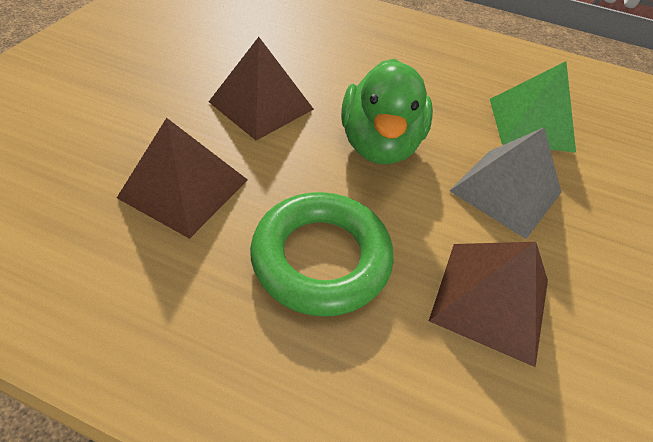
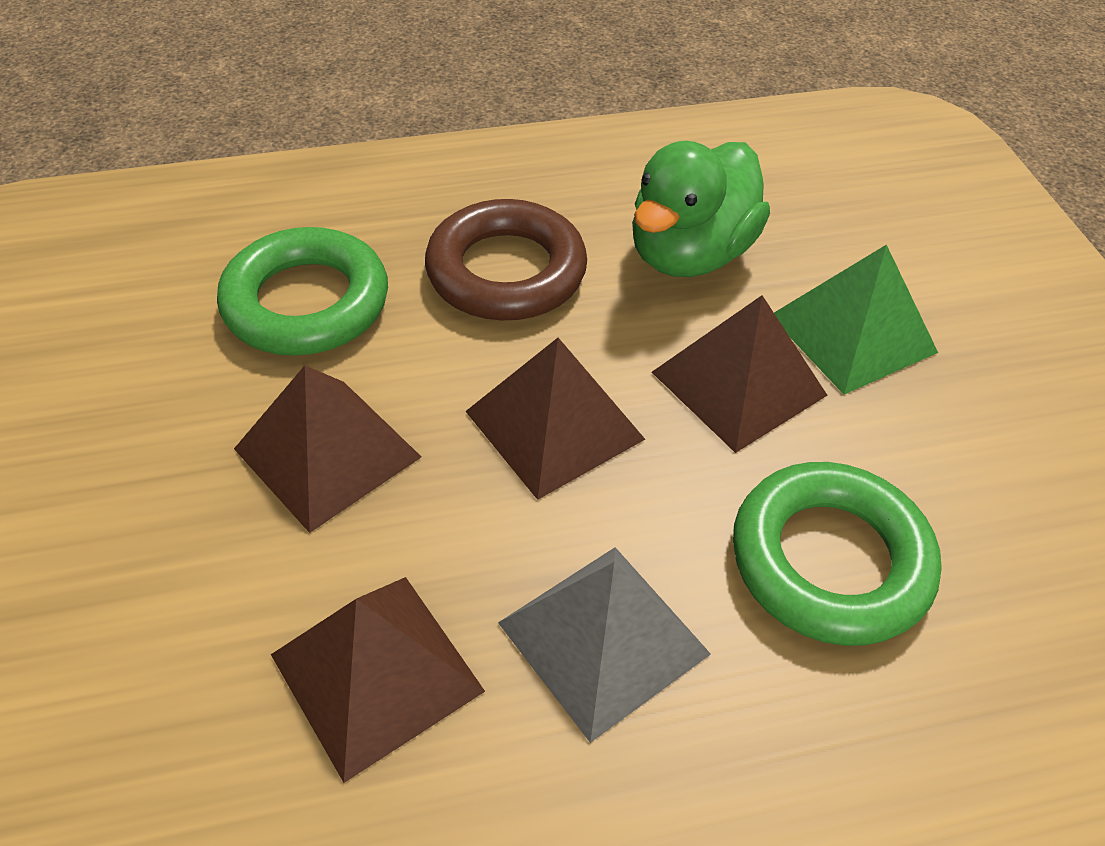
brown pyramid: 3 -> 4
brown ring: 0 -> 1
green ring: 1 -> 2

